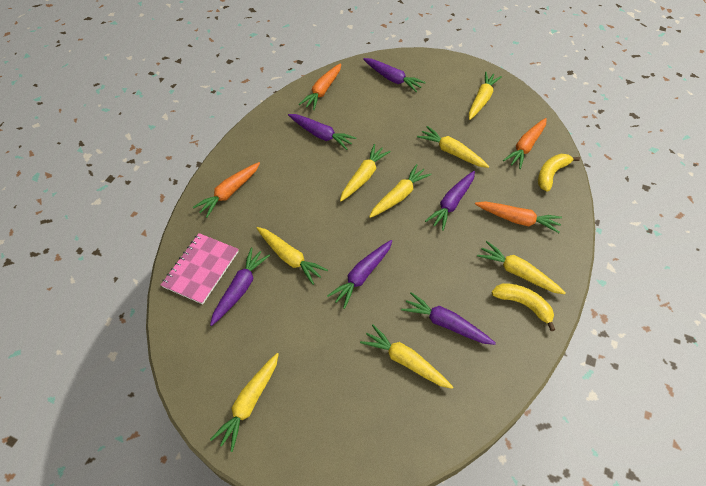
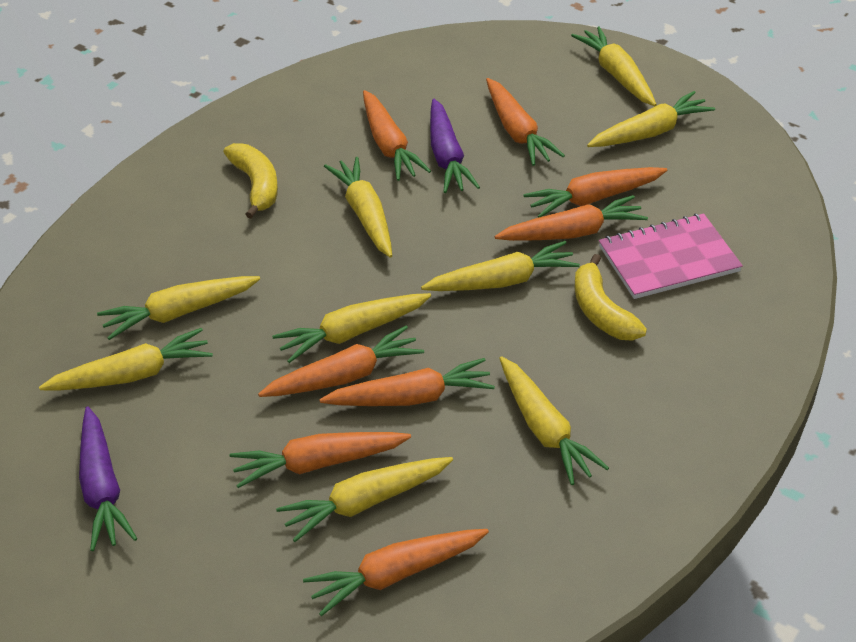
orange carrot: 4 -> 8
purple carrot: 6 -> 2
yellow carrot: 8 -> 9

